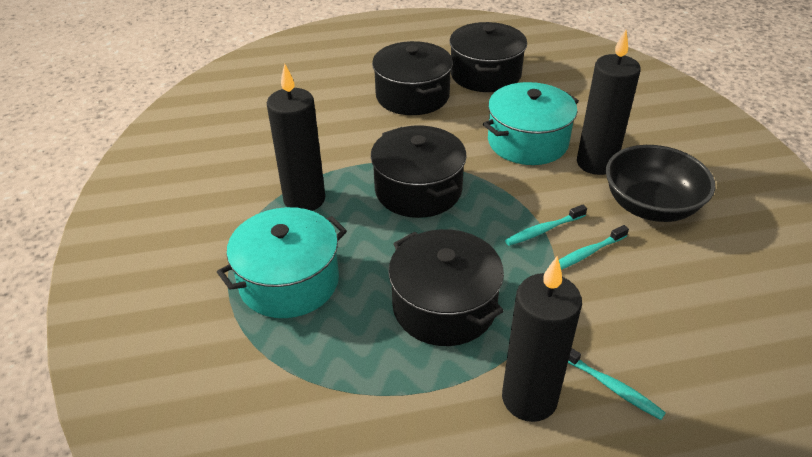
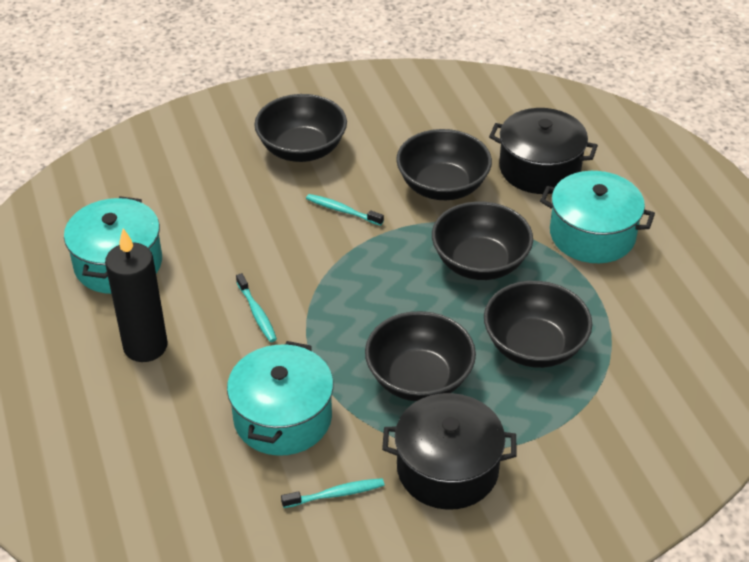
black bowl: 1 -> 5
black candle: 3 -> 1
black pot: 4 -> 2
turquoise pot: 2 -> 3

